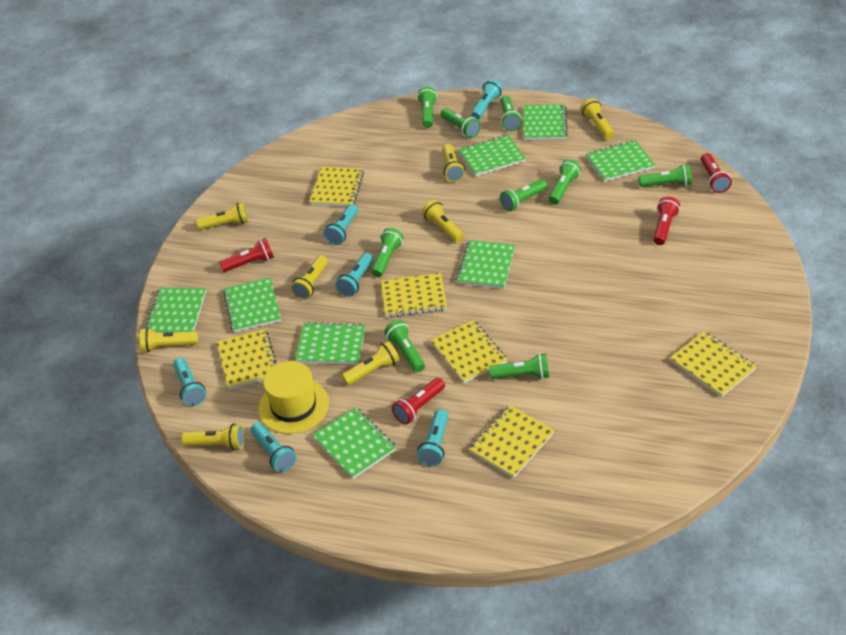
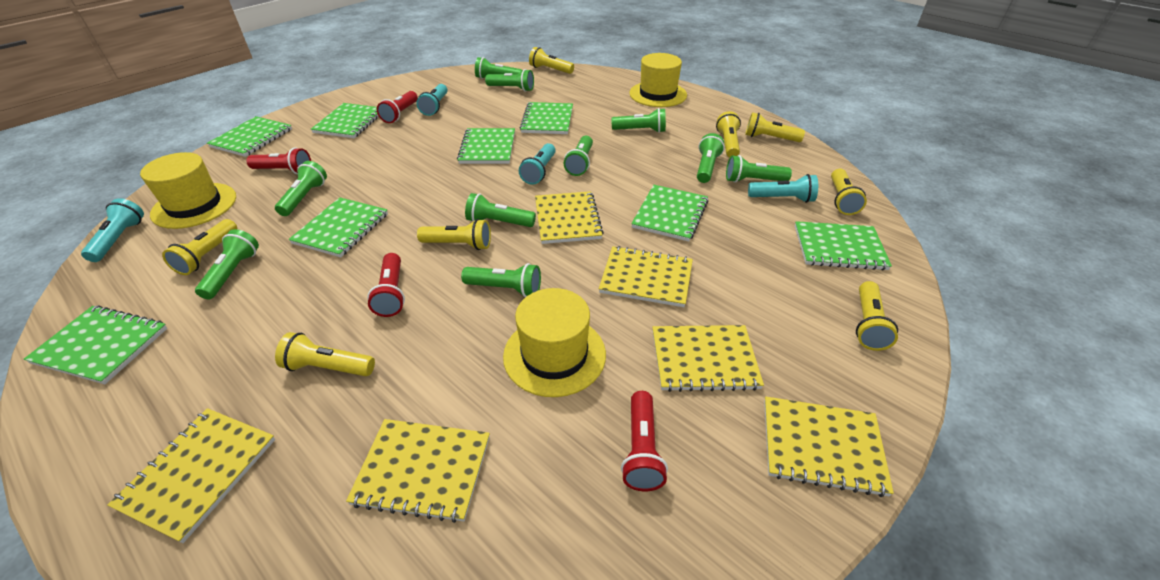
green flashlight: 9 -> 10
turquoise flashlight: 6 -> 4
yellow hat: 1 -> 3

